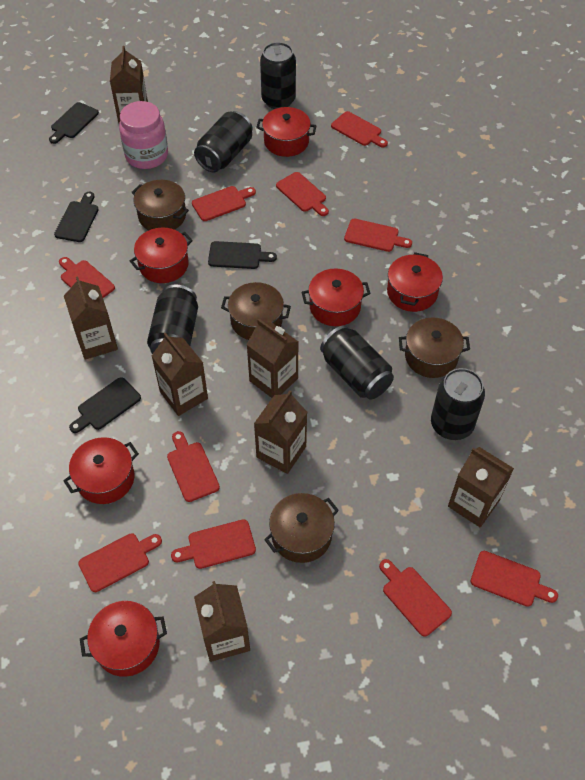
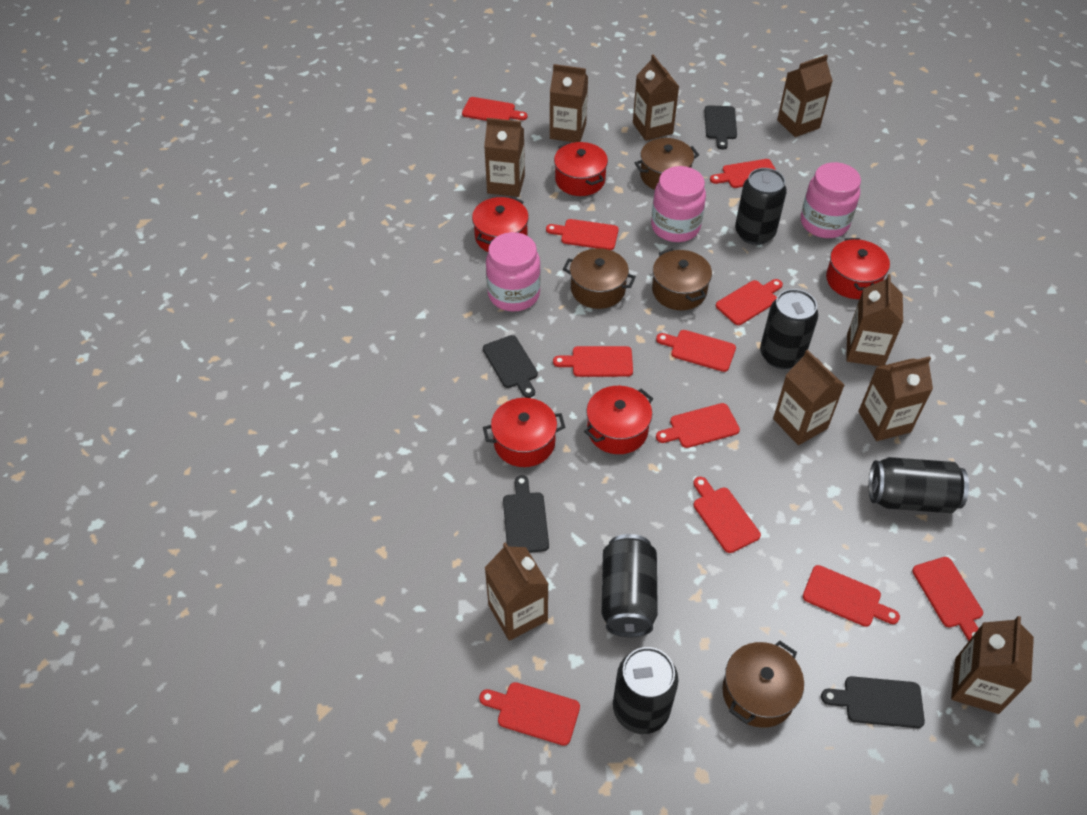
brown carton: 7 -> 9
pink jar: 1 -> 3
red cutting board: 10 -> 11
red pot: 6 -> 5

